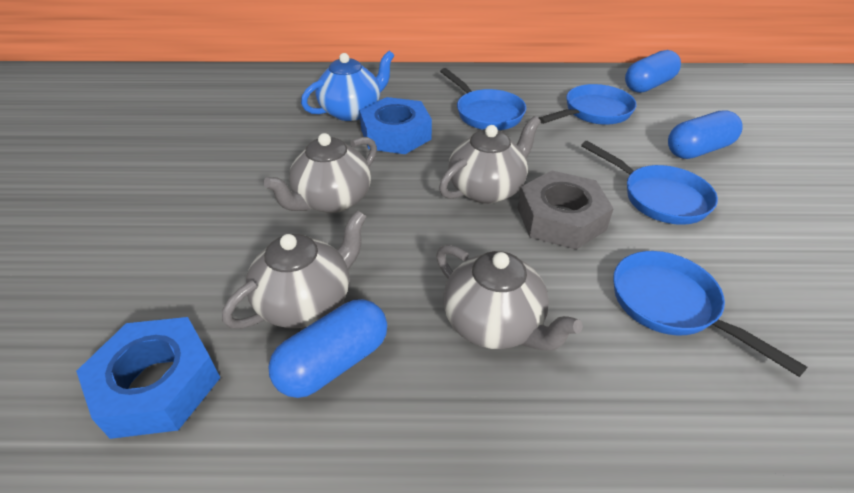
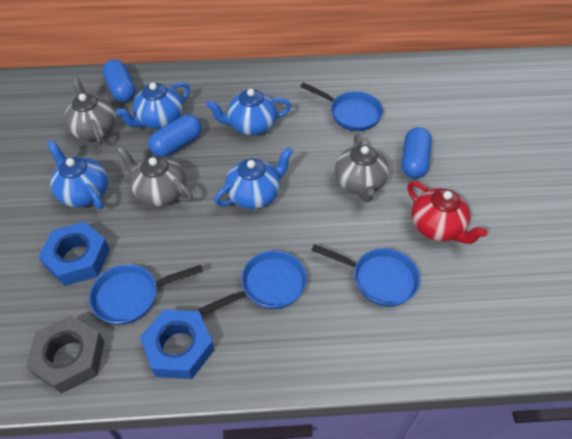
blue teapot: 1 -> 4
grey teapot: 4 -> 3
red teapot: 0 -> 1

